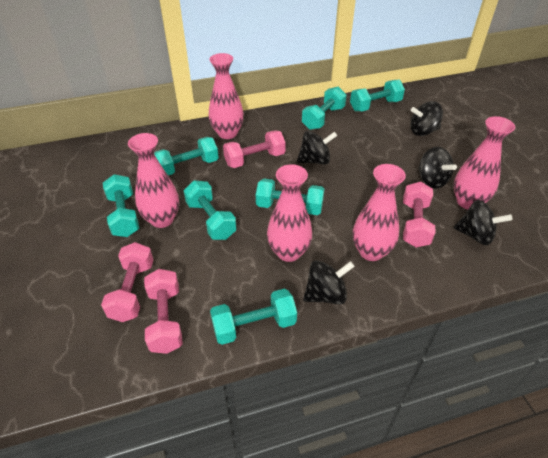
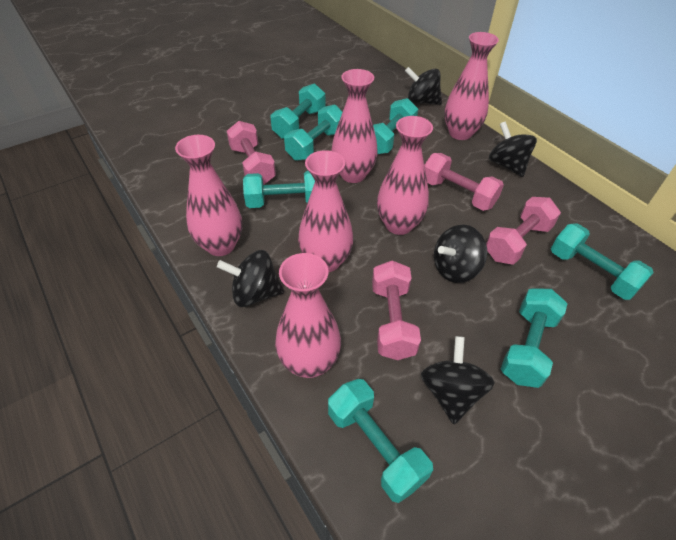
pink vase: 5 -> 6

